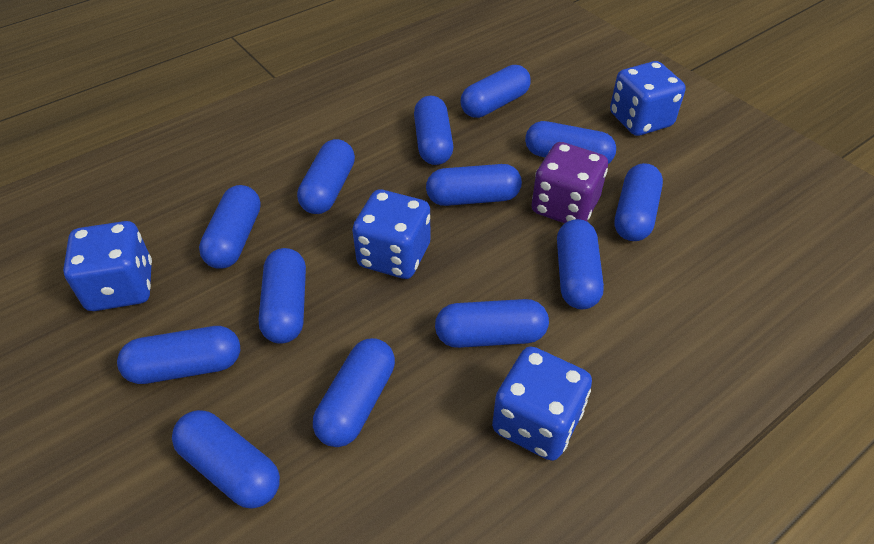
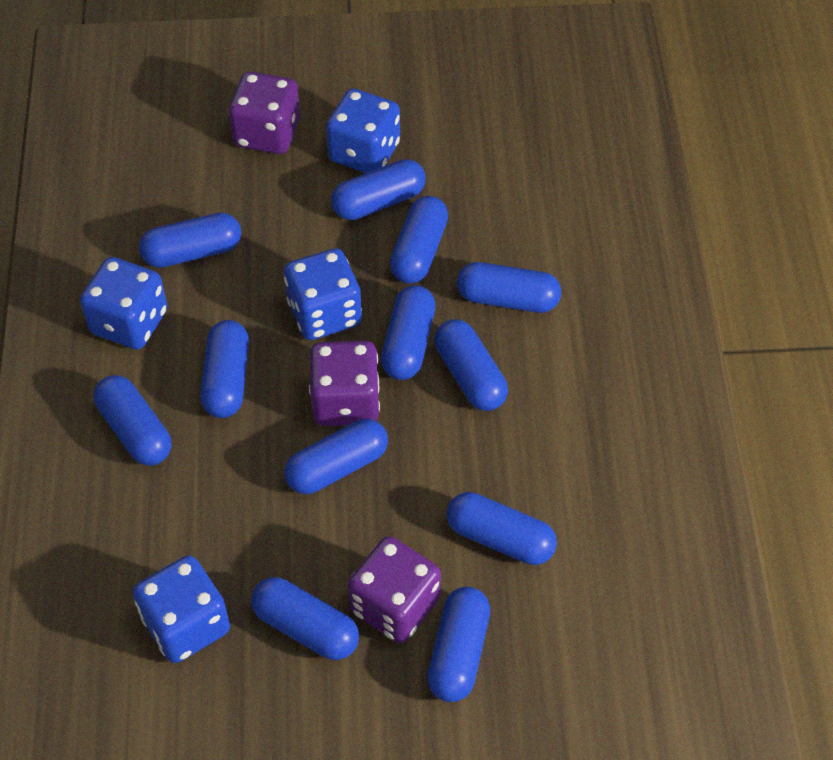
blue capsule: 13 -> 12
purple dice: 1 -> 3

